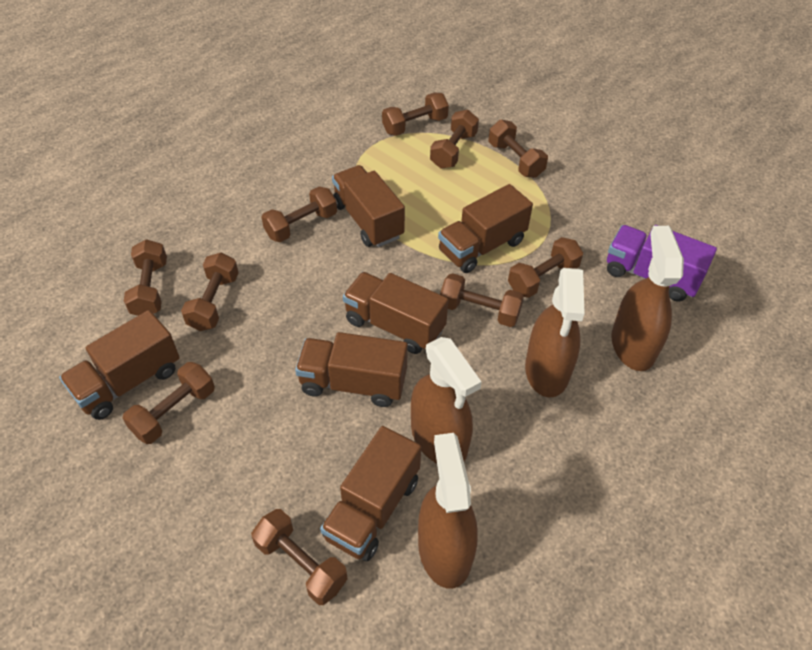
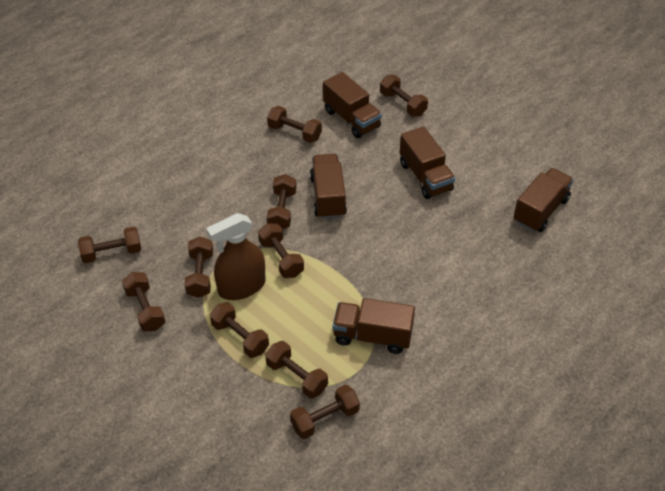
brown spray bottle: 4 -> 1
brown truck: 6 -> 5
purple truck: 1 -> 0

